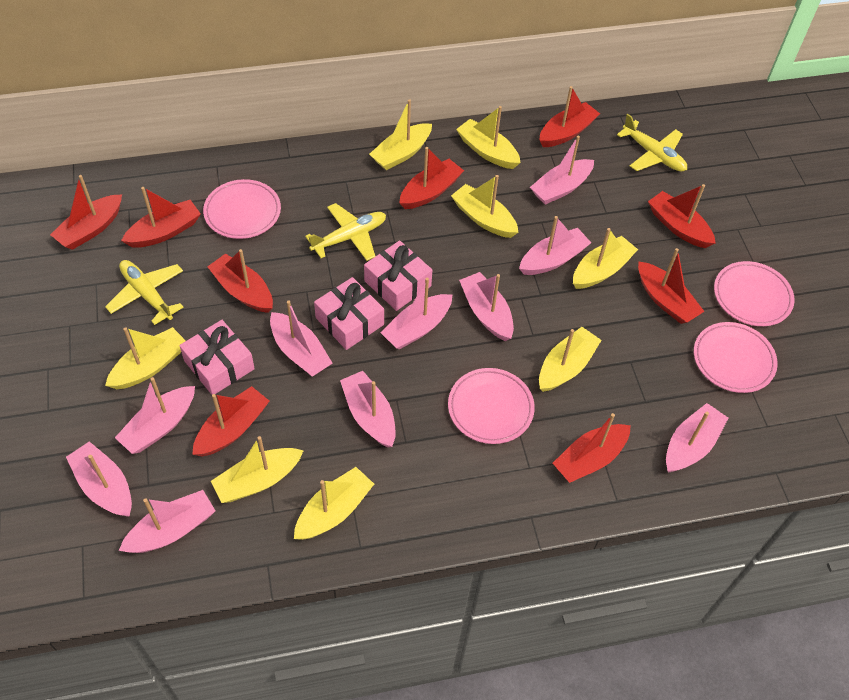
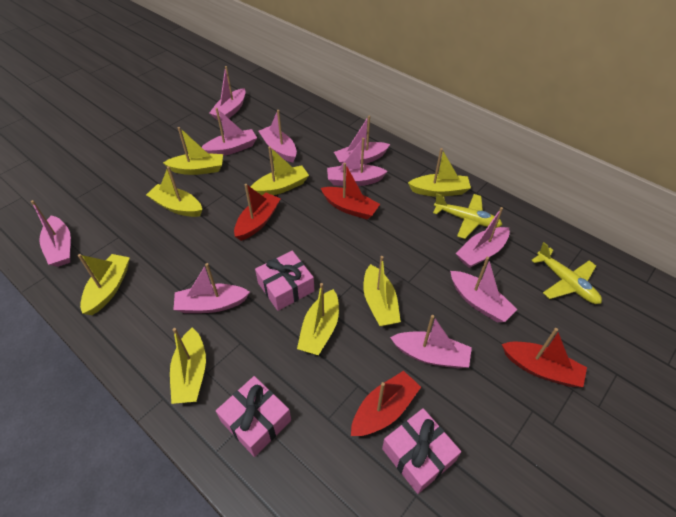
pink plate: 4 -> 0
red boat: 9 -> 4
yellow plane: 3 -> 2

